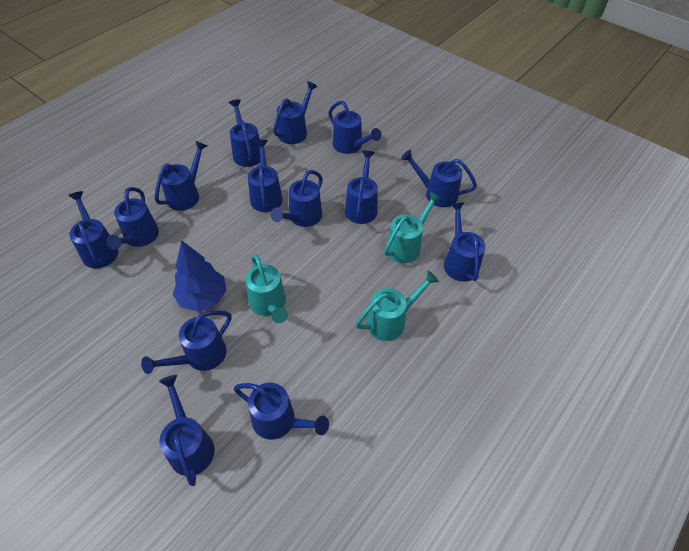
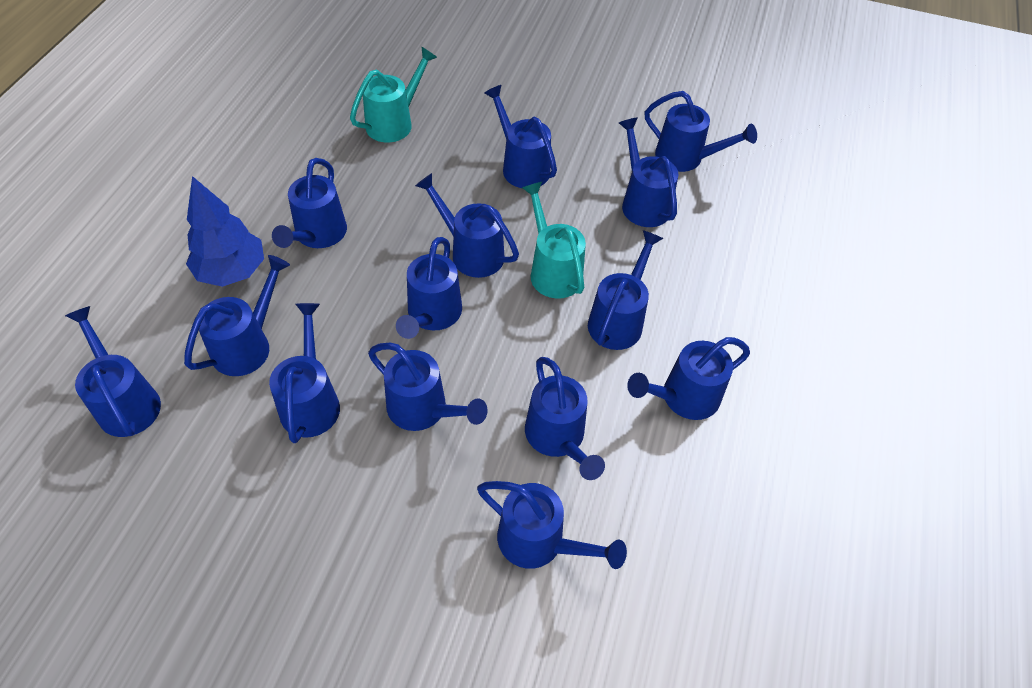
turquoise watering can: 3 -> 2

